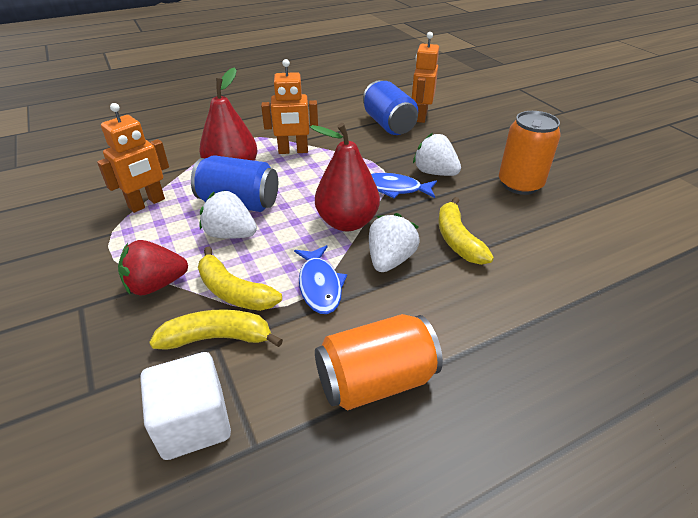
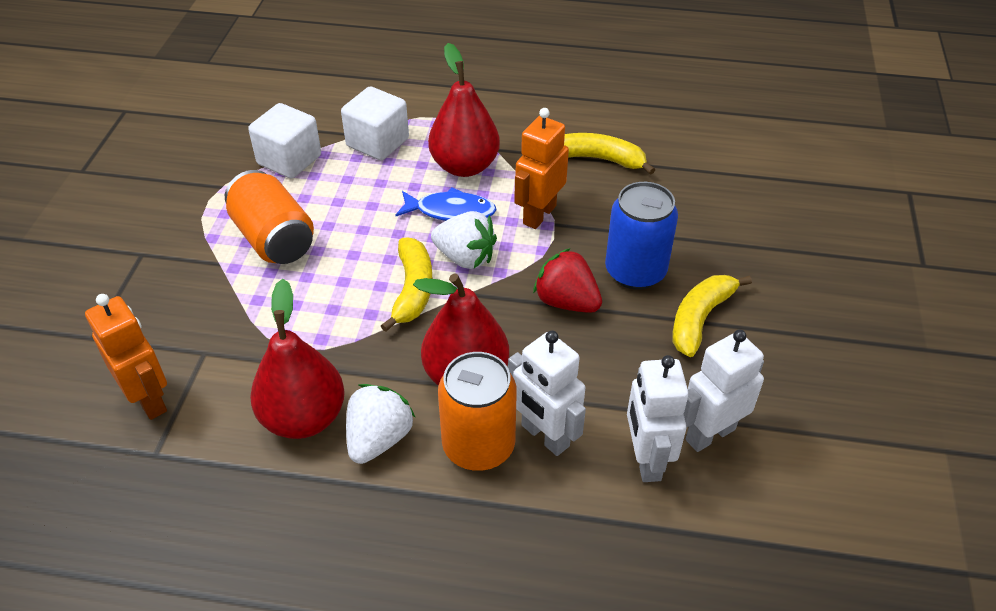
blue can: 2 -> 1
blue fish: 2 -> 1
orange robot: 3 -> 2
red pear: 2 -> 3
white cube: 1 -> 2
white robot: 0 -> 3
white strawberry: 3 -> 2

